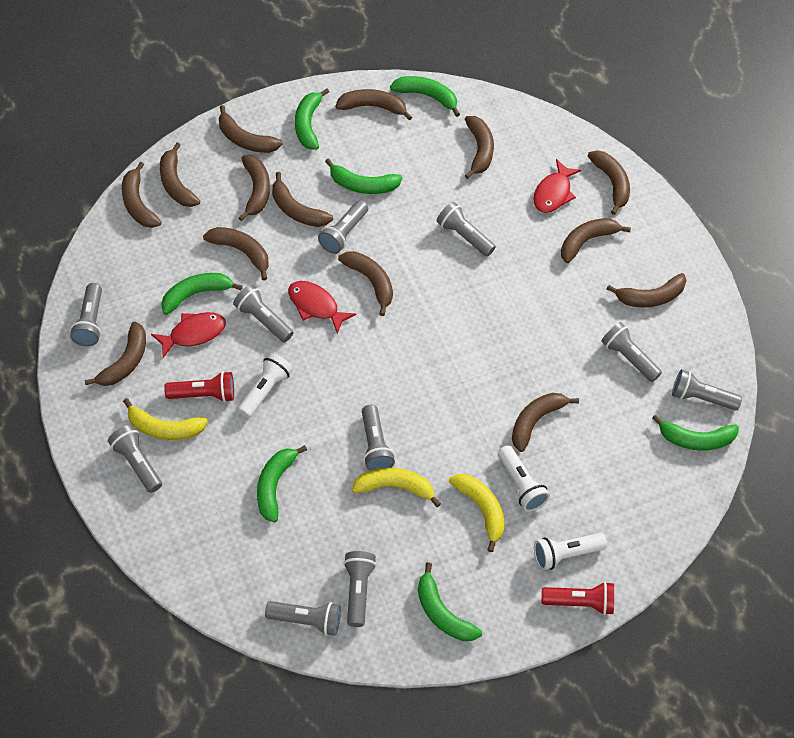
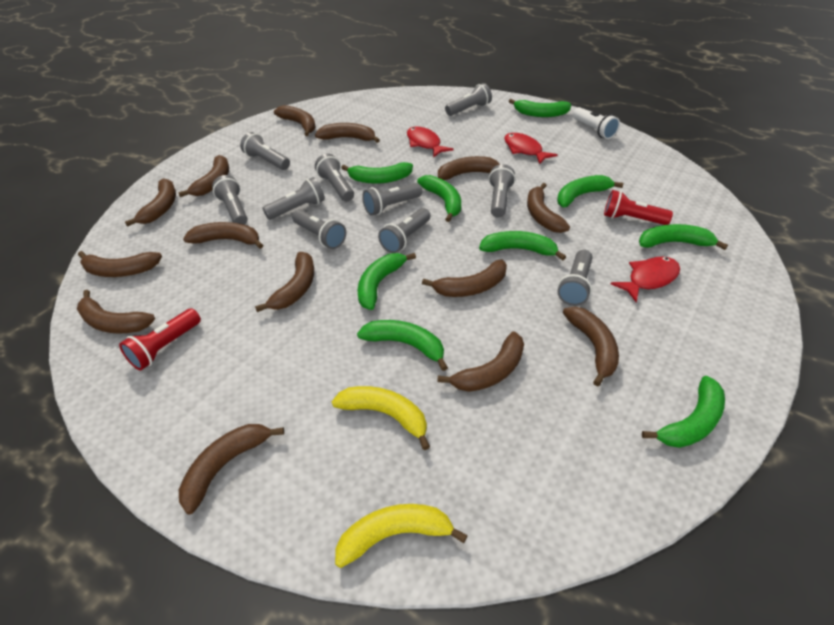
green banana: 7 -> 9
white flashlight: 3 -> 1
yellow banana: 3 -> 2

